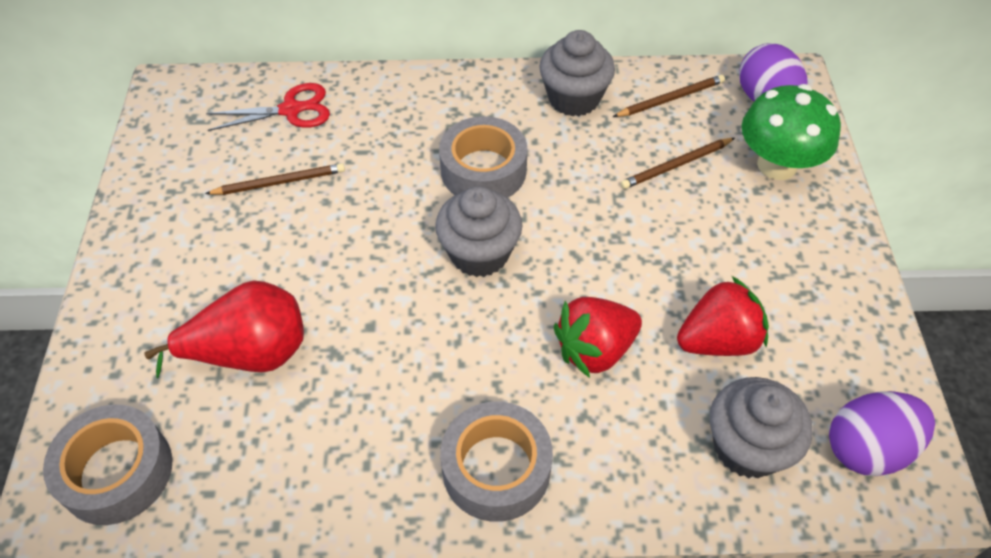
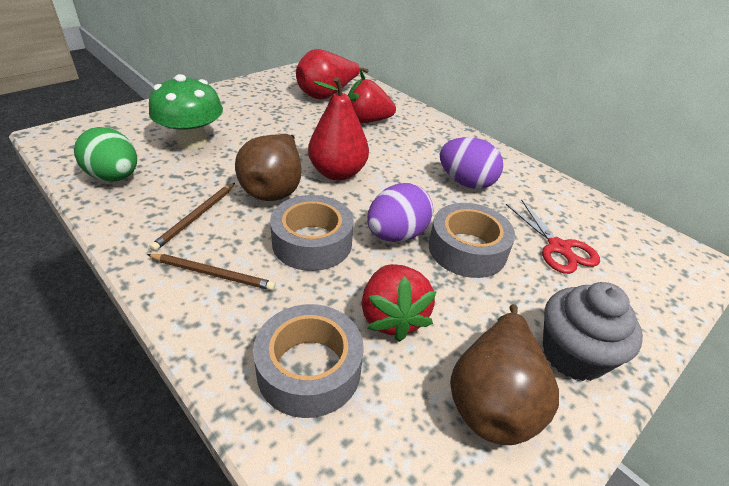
brown pear: 0 -> 2
brown pencil: 3 -> 2
green egg: 0 -> 1
grey cupcake: 3 -> 1
red pear: 1 -> 2

